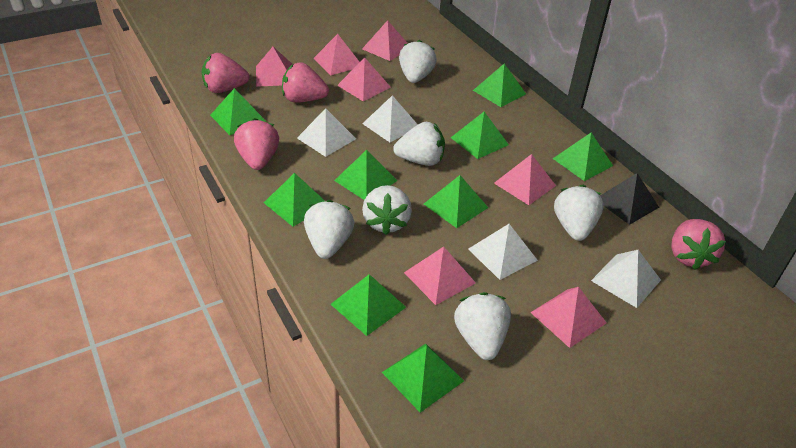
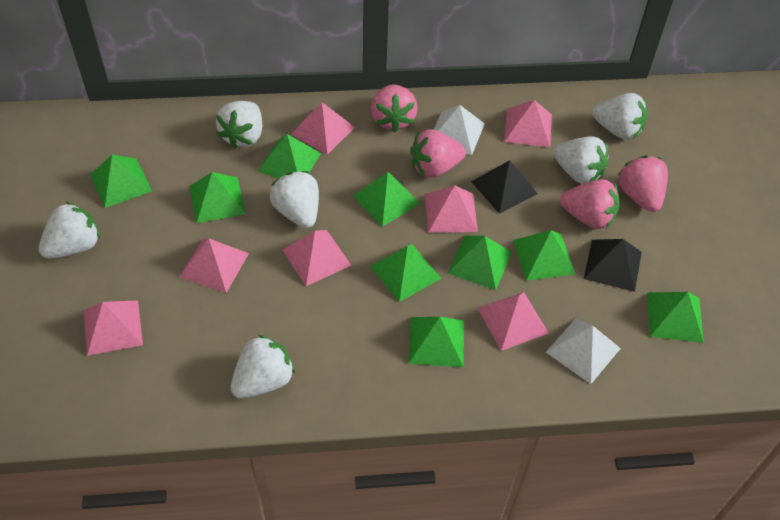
black pyramid: 1 -> 2
white pyramid: 4 -> 2

